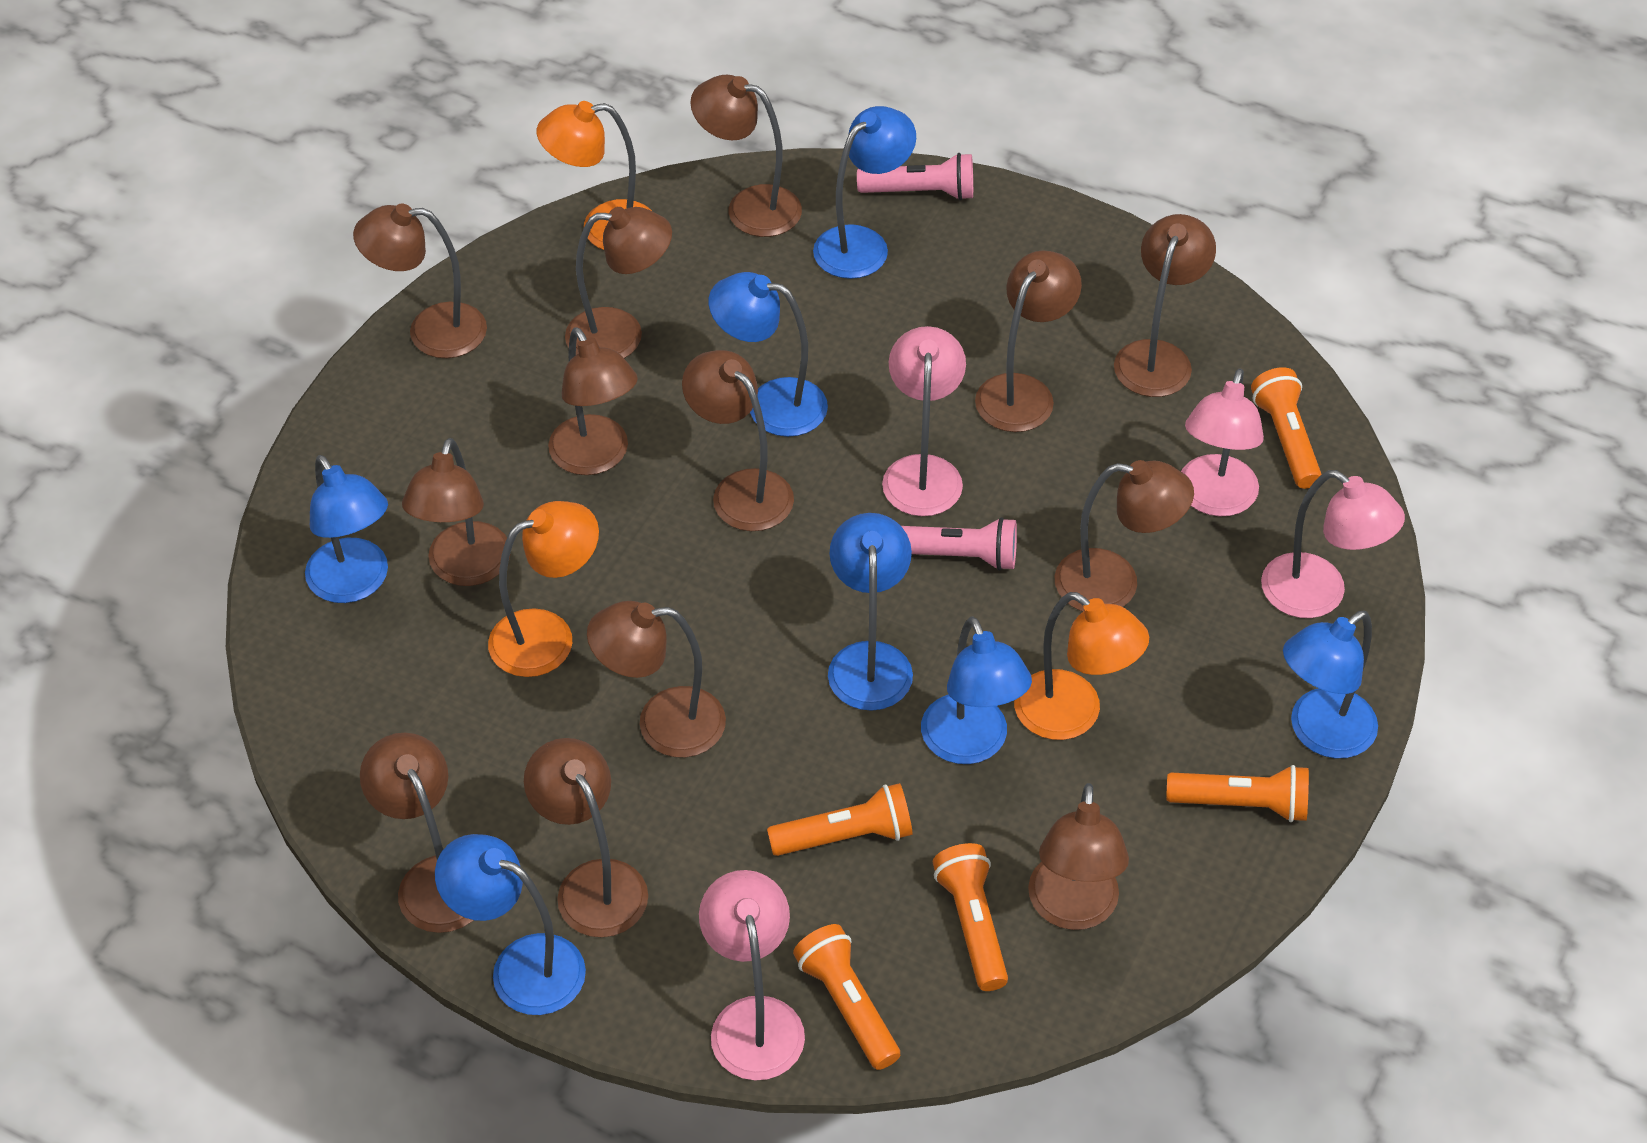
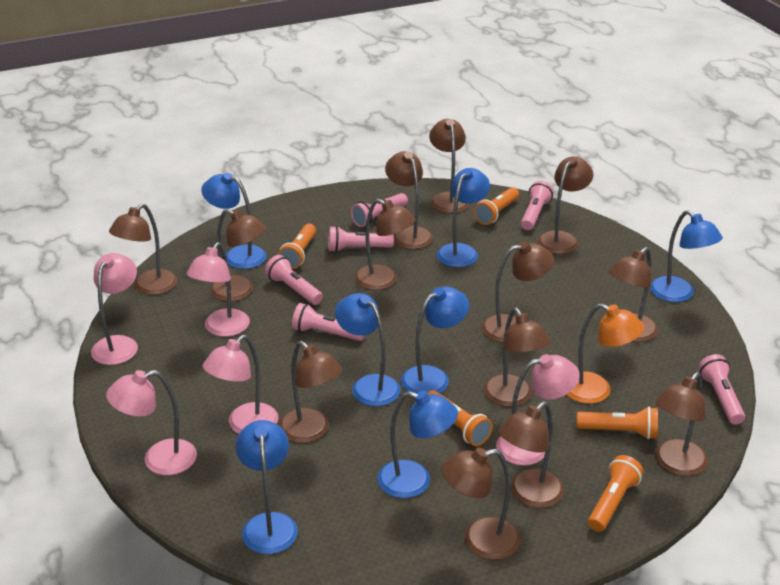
orange lamp: 3 -> 1
pink flashlight: 2 -> 6
pink lamp: 4 -> 5

